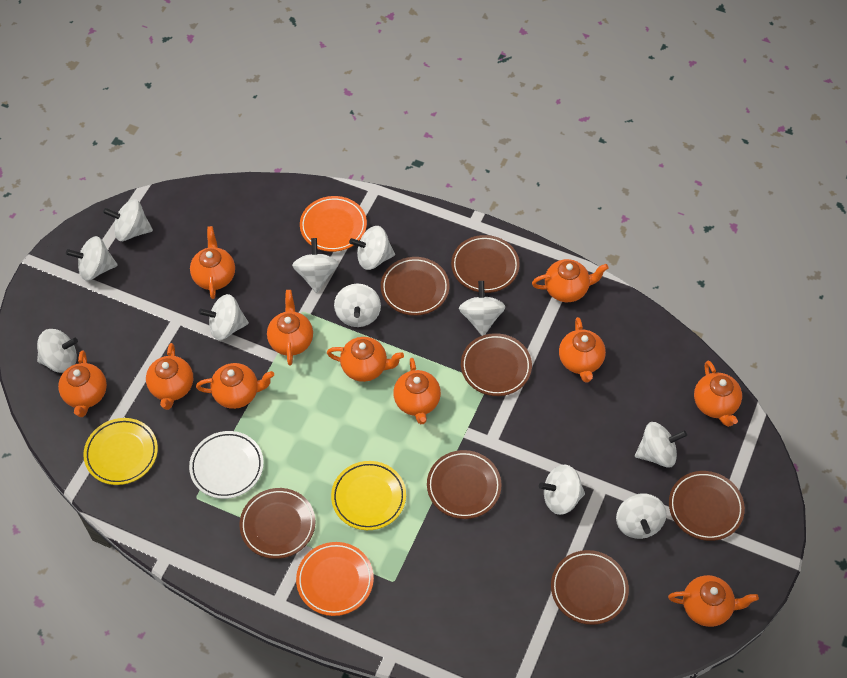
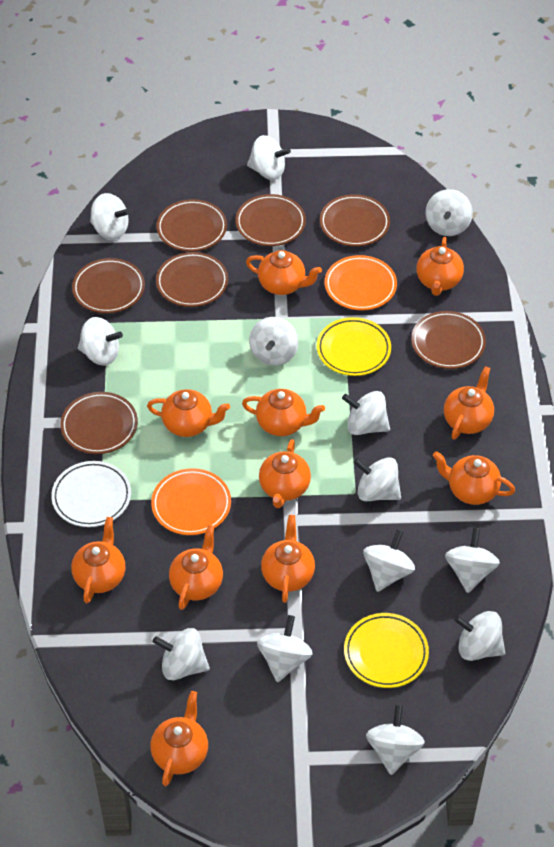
white spinning top: 11 -> 13

